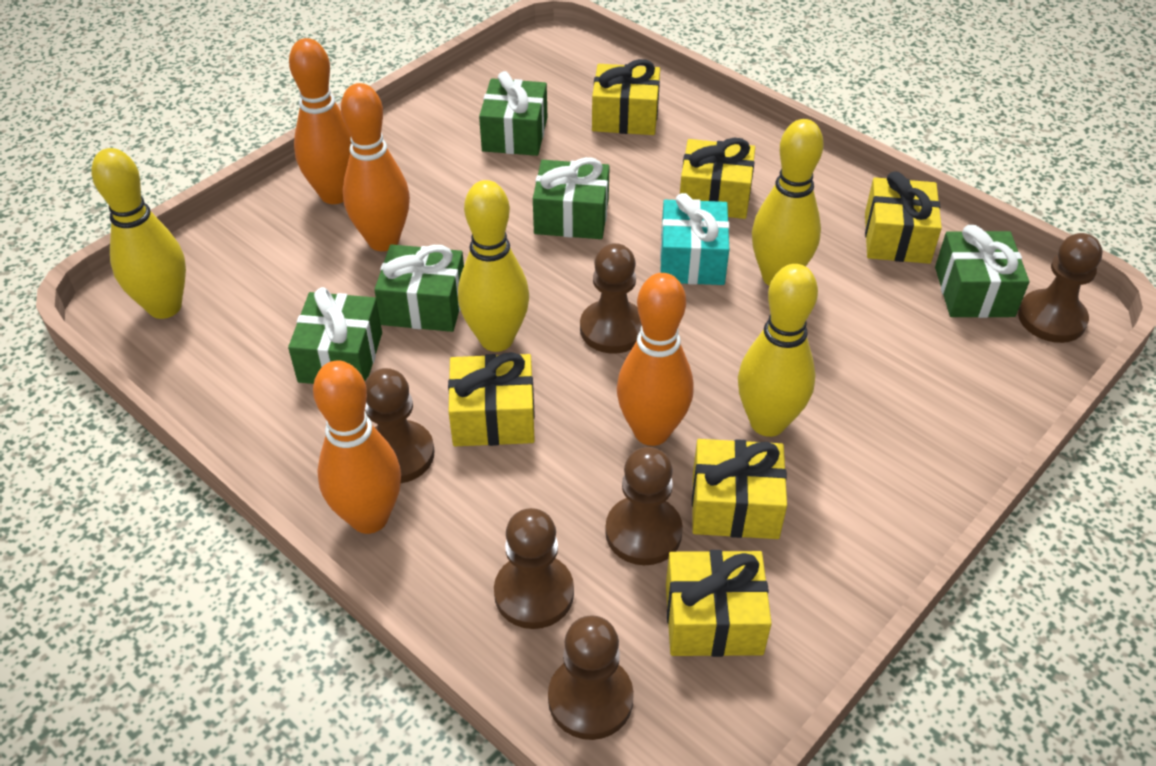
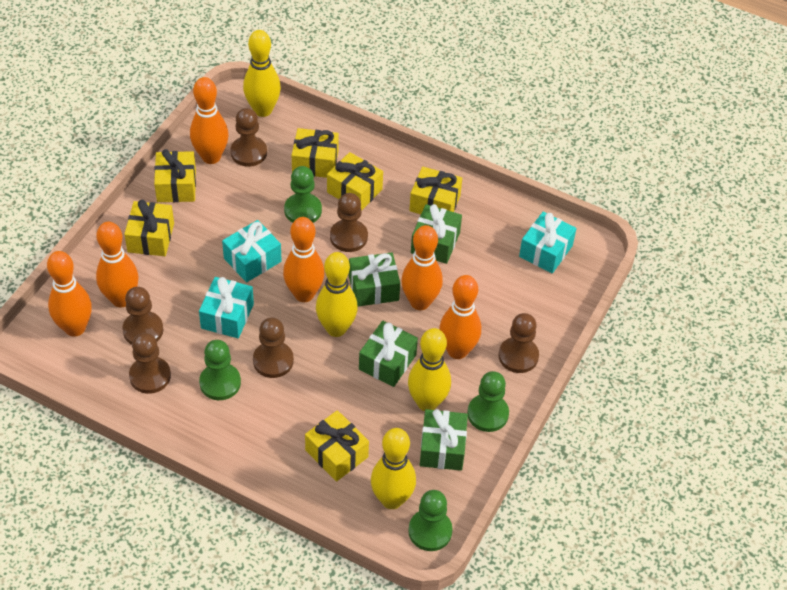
green gift: 5 -> 4
green pawn: 0 -> 4
orange bowling pin: 4 -> 6
turquoise gift: 1 -> 3

